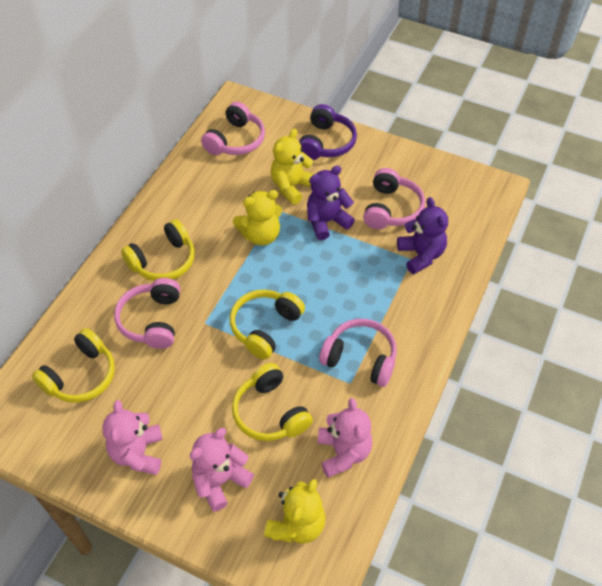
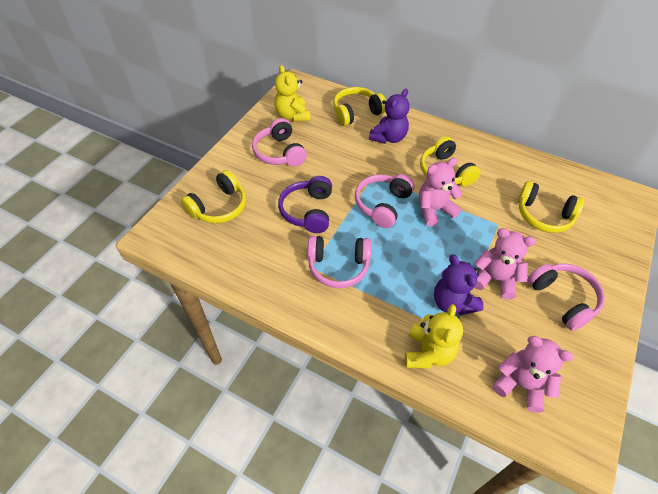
yellow teddy bear: 3 -> 2

